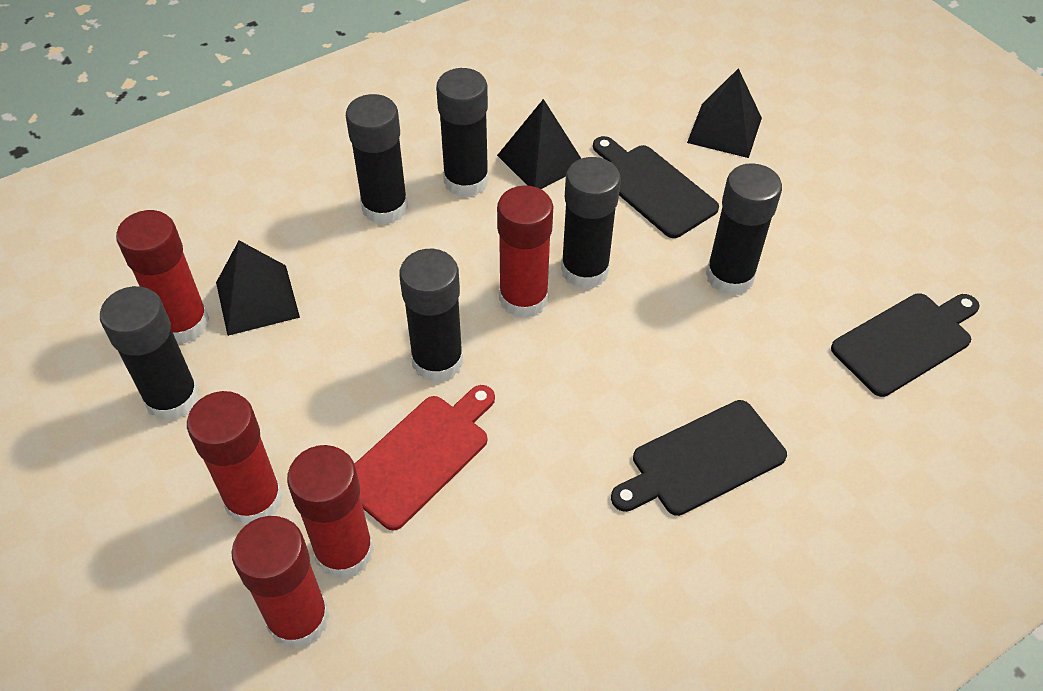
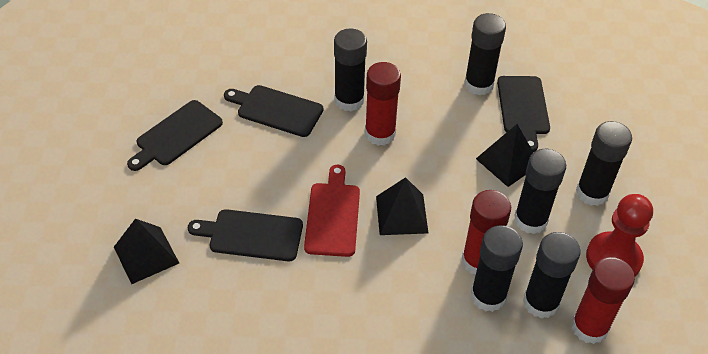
black cutting board: 3 -> 4
red glue stick: 5 -> 3
red pawn: 0 -> 1

